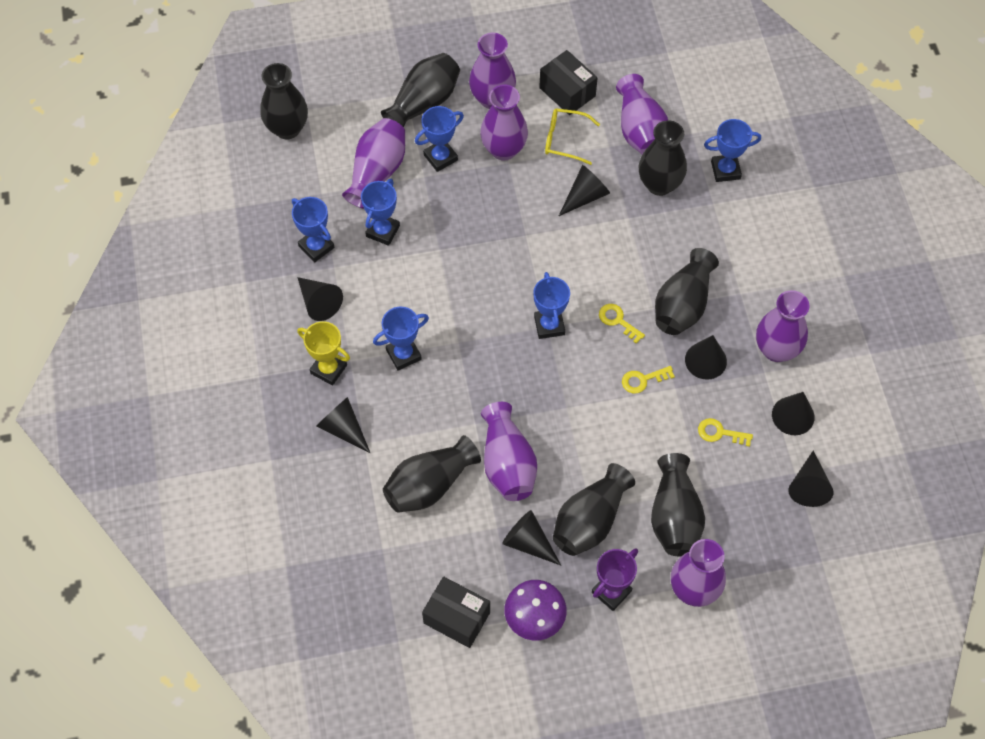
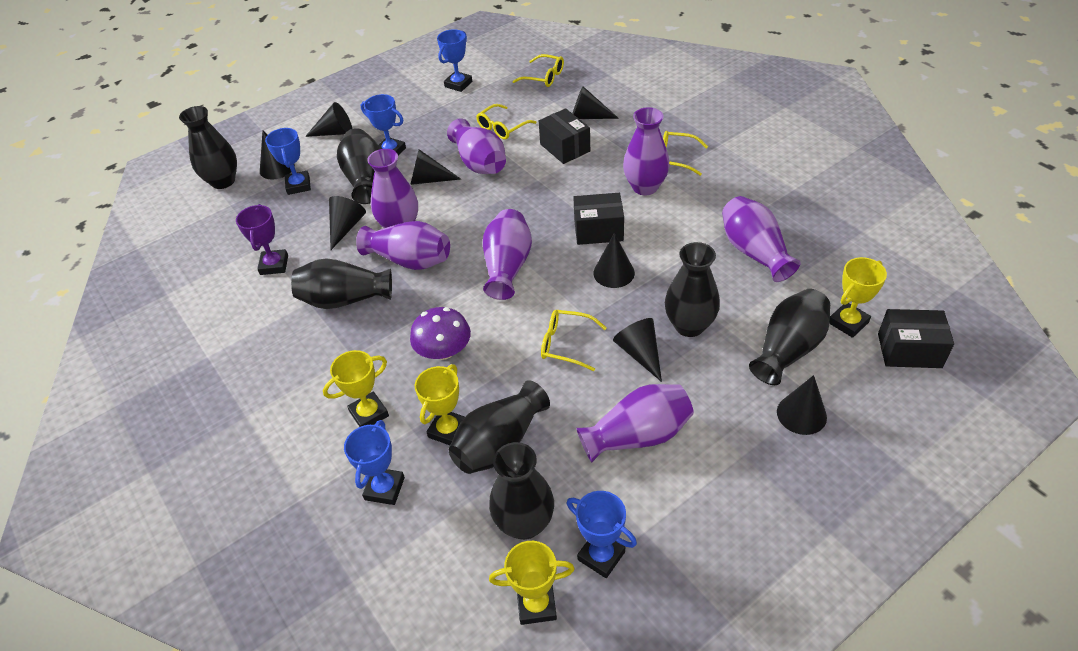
black box: 2 -> 3
black cone: 7 -> 8
blue trophy: 6 -> 5
yellow glasses: 1 -> 4
yellow key: 3 -> 0
yellow trophy: 1 -> 4

